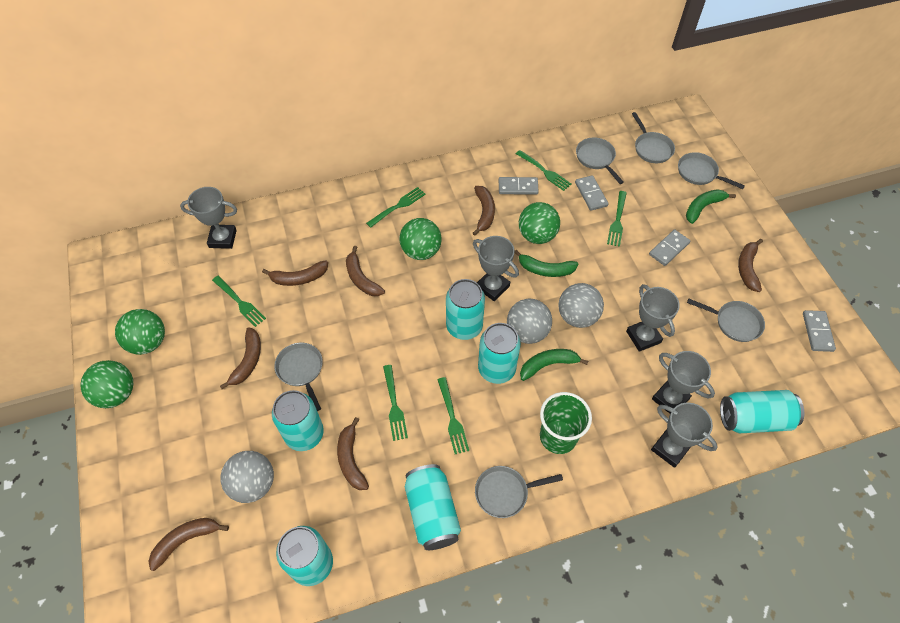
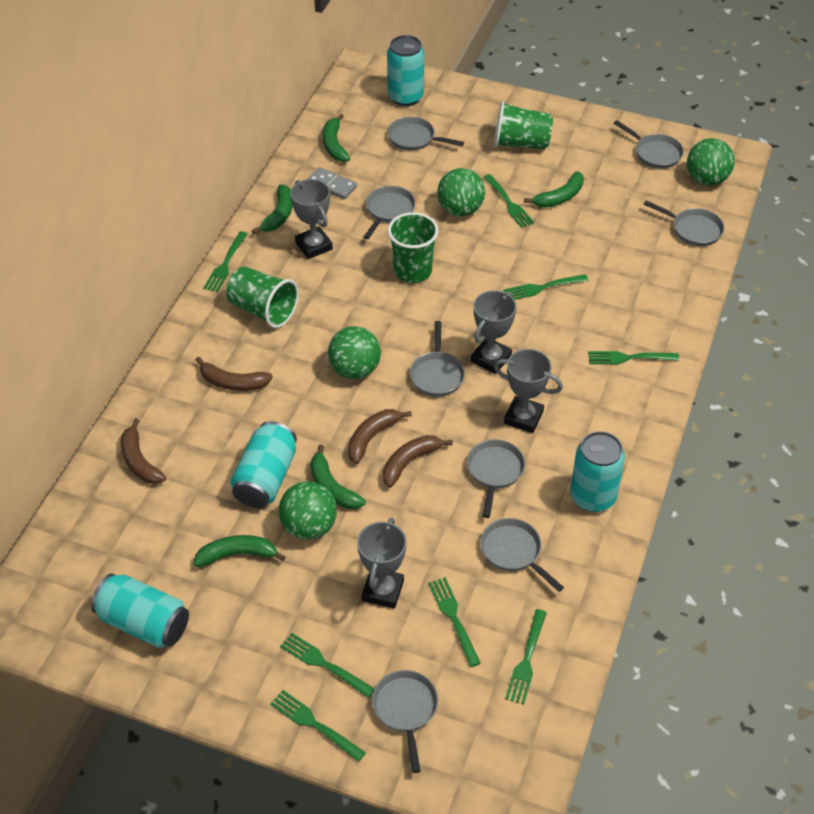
brown banana: 7 -> 4
green banana: 3 -> 5
green cup: 1 -> 3
green fork: 6 -> 8
grey ball: 3 -> 0
grey domino: 4 -> 1
grey pan: 6 -> 8
grey trophy: 5 -> 4
turquoise can: 6 -> 4

